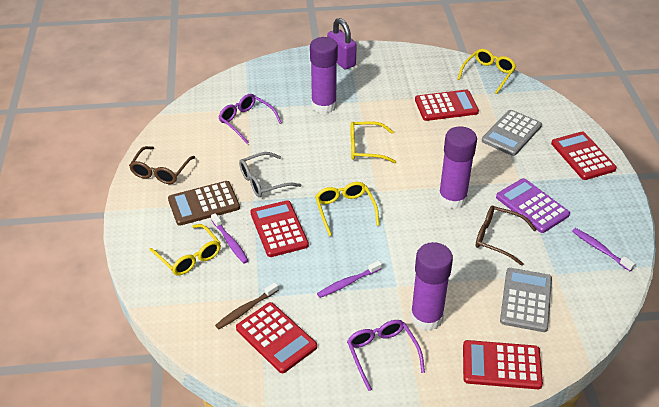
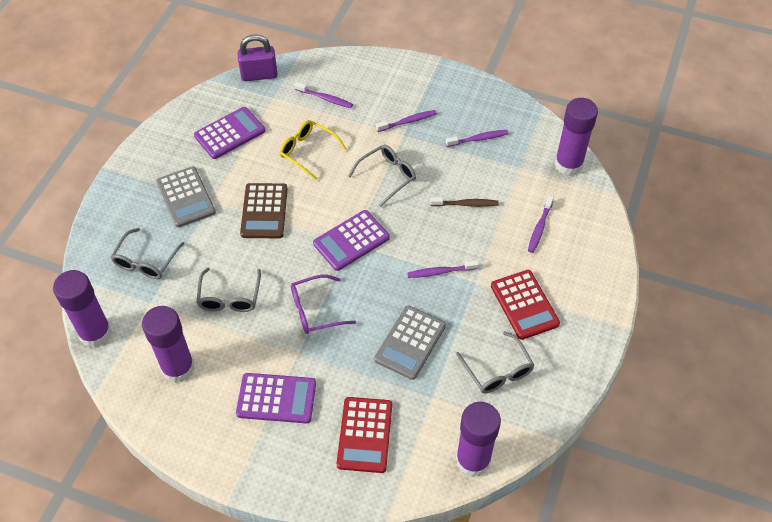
brown glasses: 2 -> 0
grey glasses: 1 -> 4
purple calculator: 1 -> 3
purple glasses: 2 -> 1
purple glue stick: 3 -> 4
purple toothbrush: 3 -> 5
red calculator: 5 -> 2
yellow glasses: 4 -> 1

